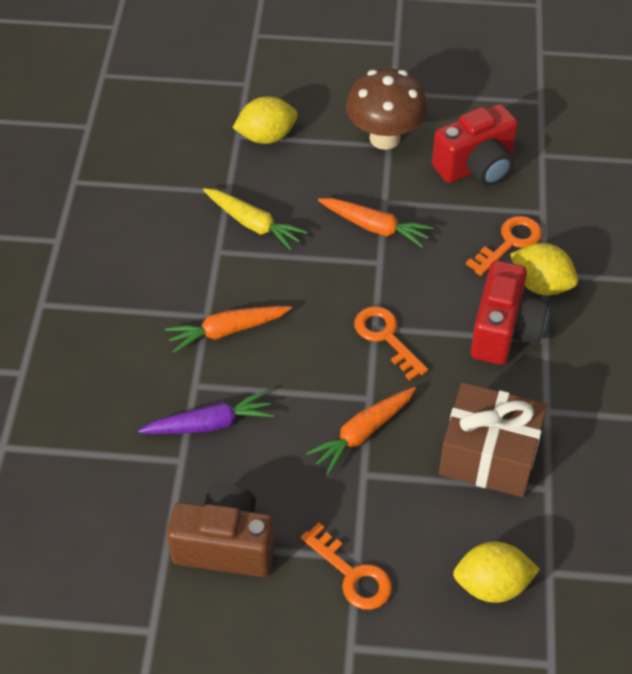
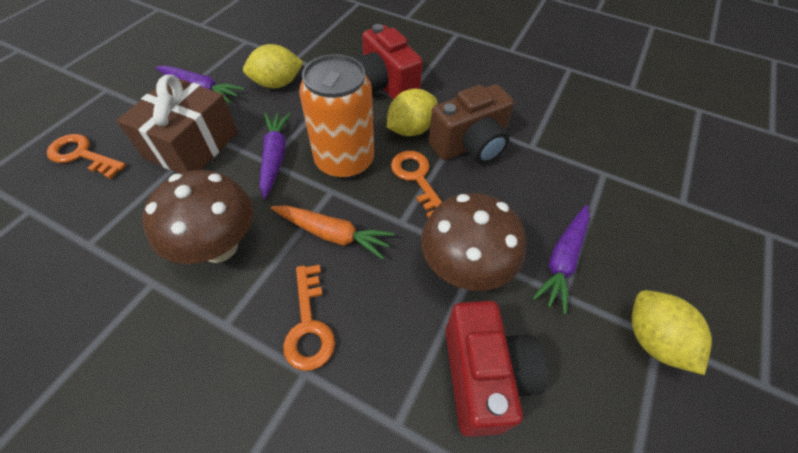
brown mushroom: 1 -> 2
orange can: 0 -> 1
orange carrot: 3 -> 1
purple carrot: 1 -> 3
yellow carrot: 1 -> 0

